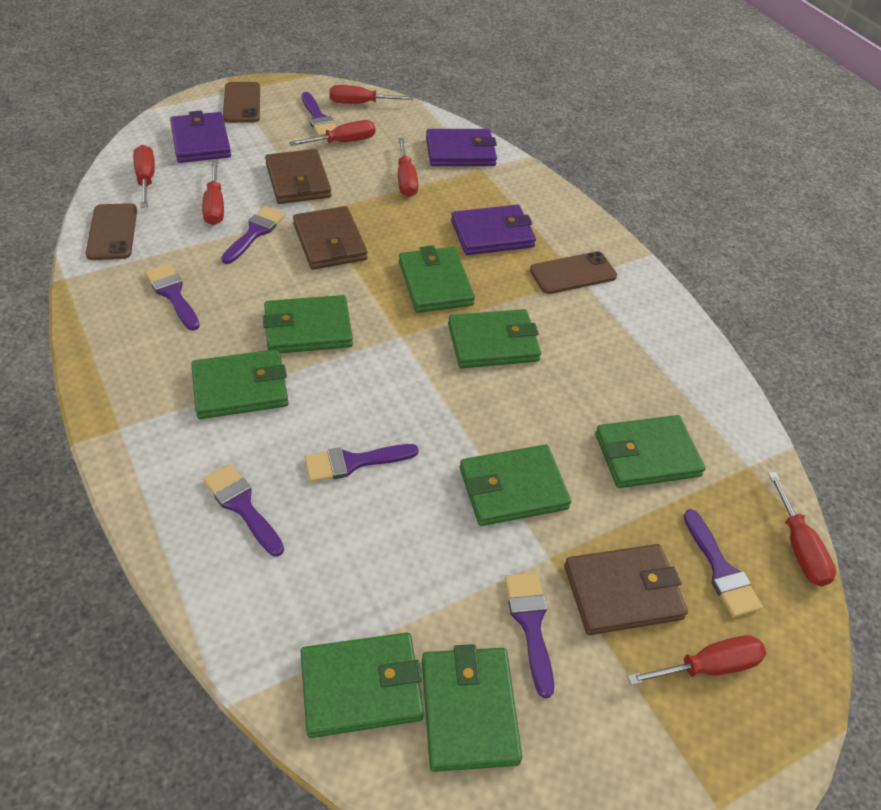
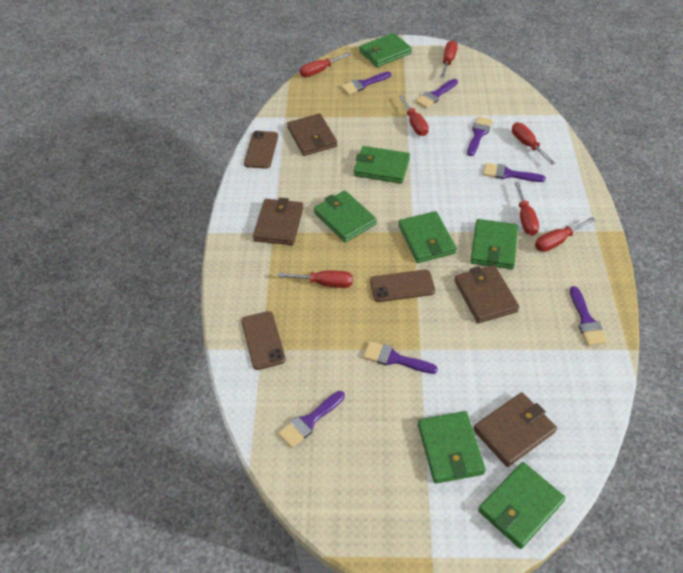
brown wallet: 3 -> 4
green wallet: 8 -> 7
purple wallet: 3 -> 0

